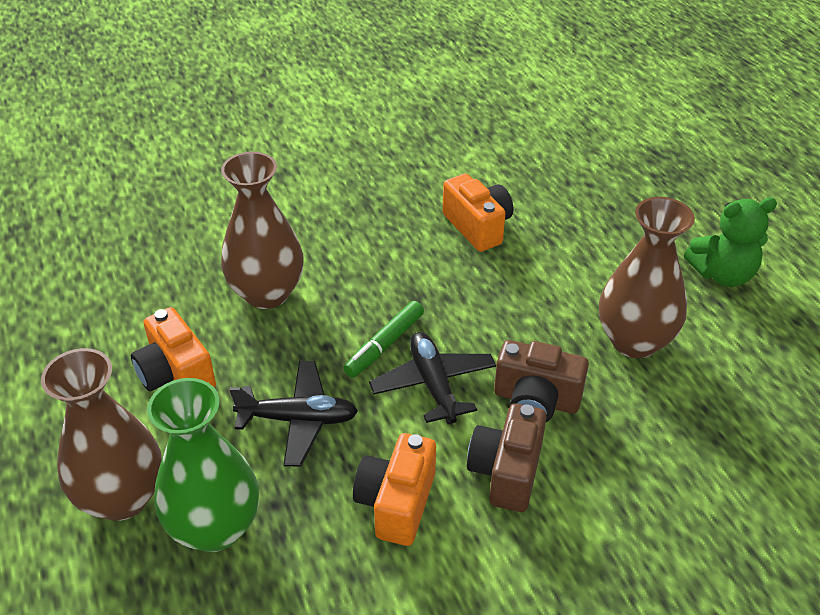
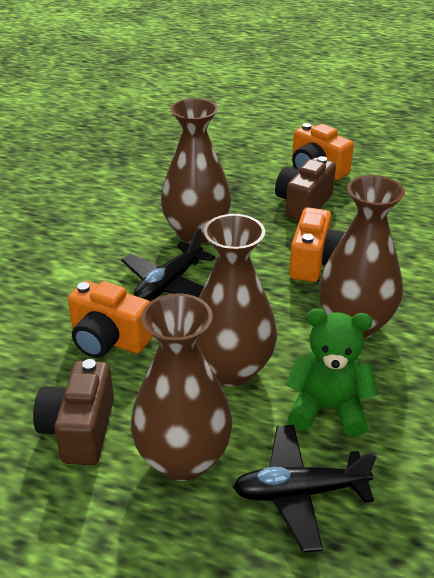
brown vase: 3 -> 4
green marker: 1 -> 0
green vase: 1 -> 0

